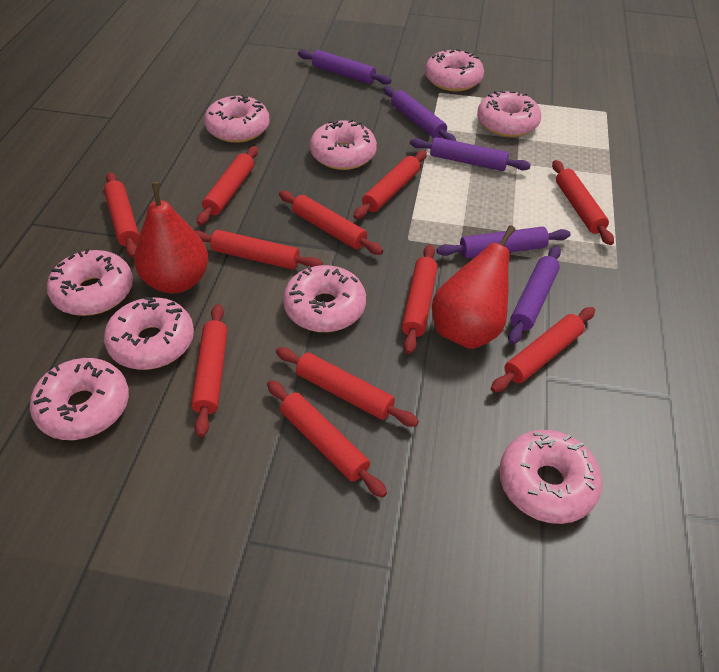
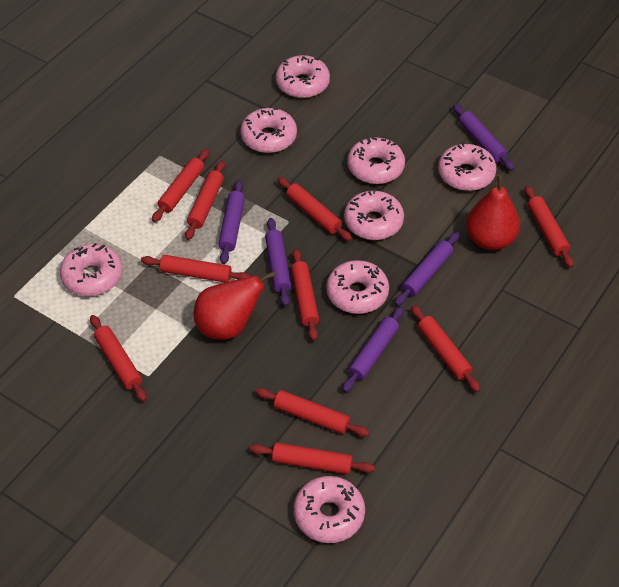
pink donut: 9 -> 8
red rolling pin: 11 -> 10

